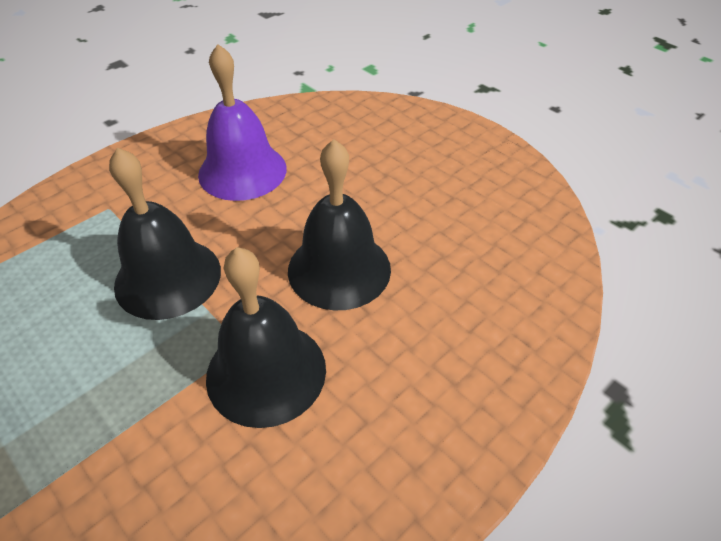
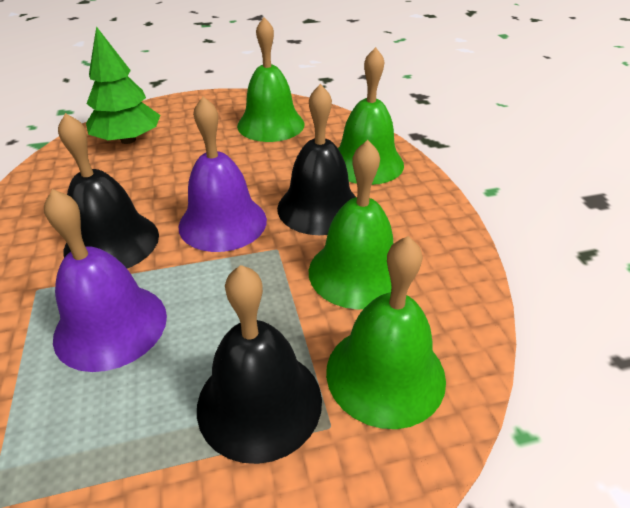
green bell: 0 -> 4
green tree: 0 -> 1
purple bell: 1 -> 2

